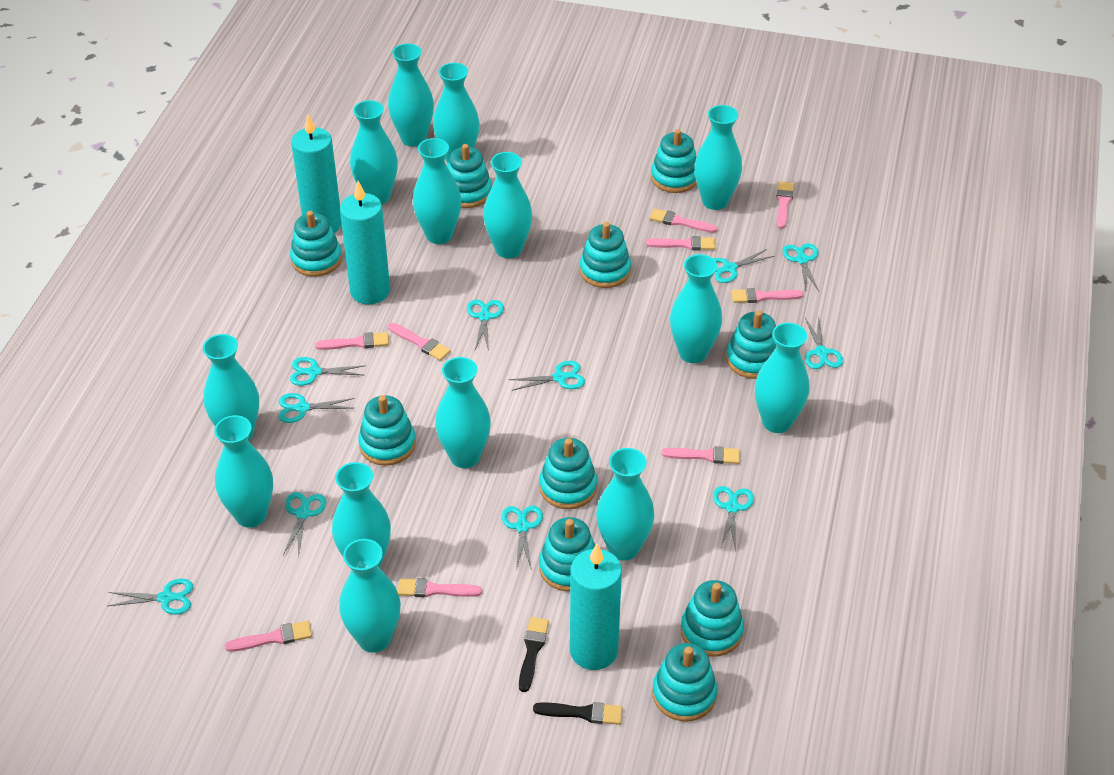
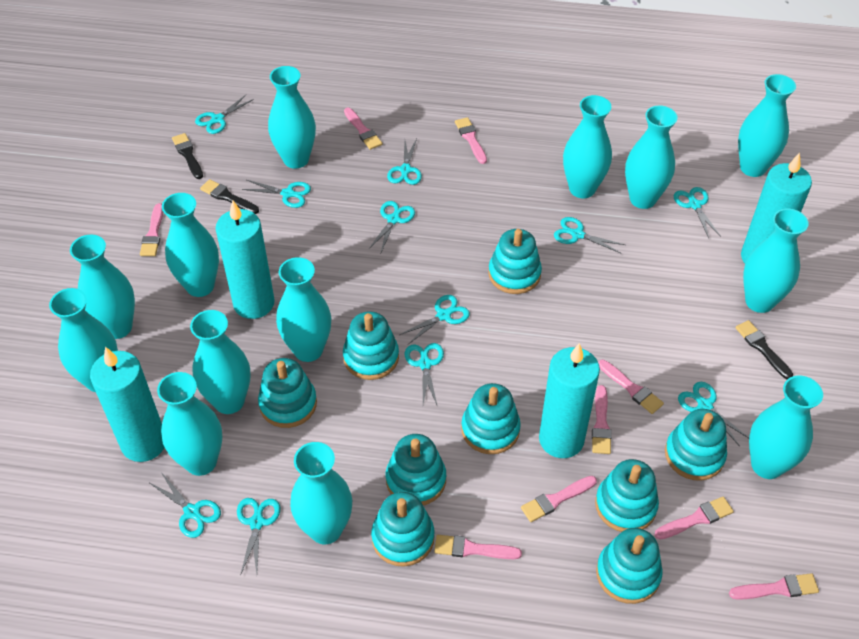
black brush: 2 -> 3
turquoise candle: 3 -> 4
turquoise stacking toy: 10 -> 9
turquoise vase: 14 -> 13

